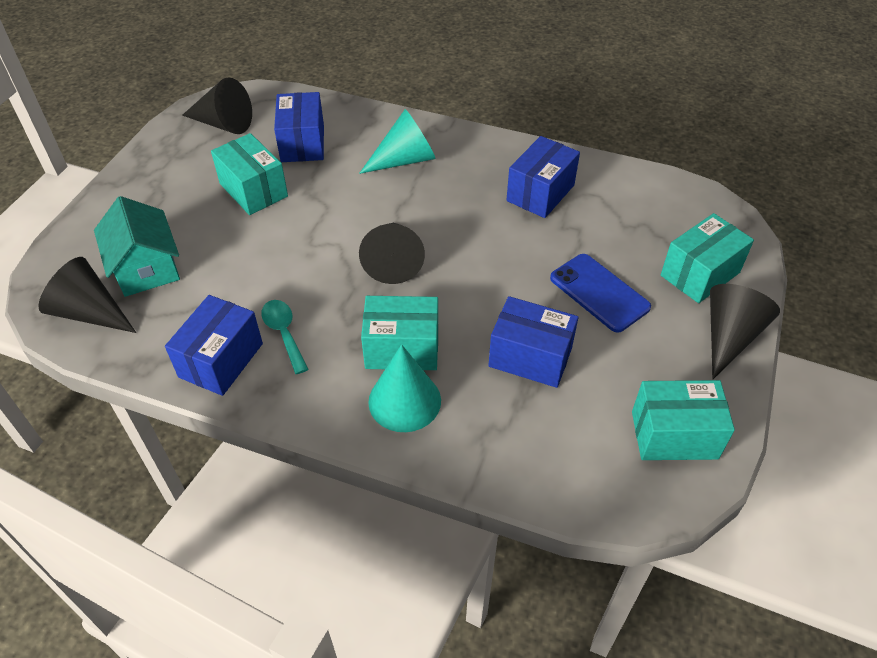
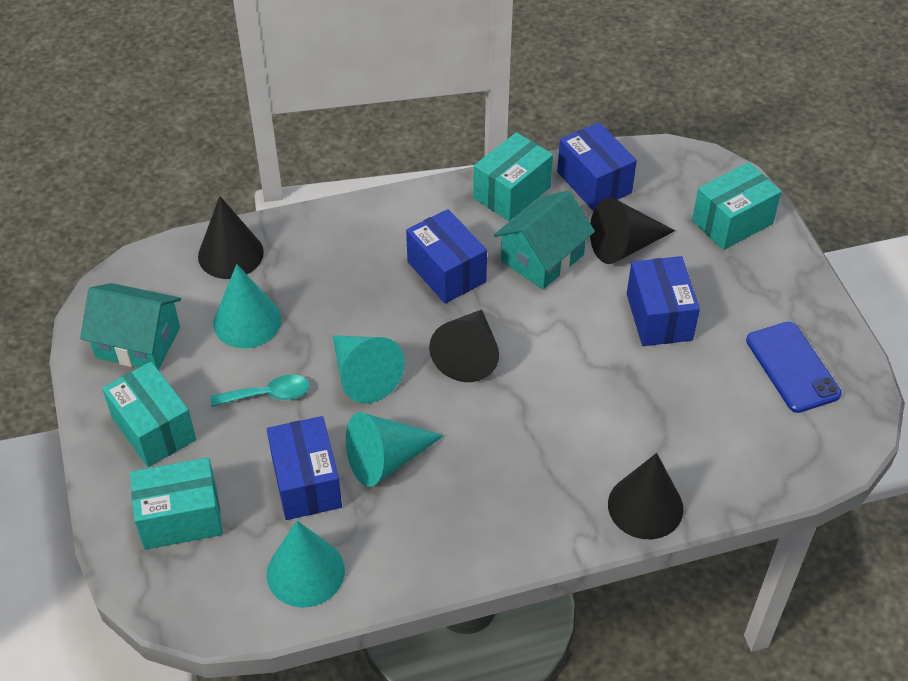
turquoise cone: 2 -> 4
turquoise house: 1 -> 2

